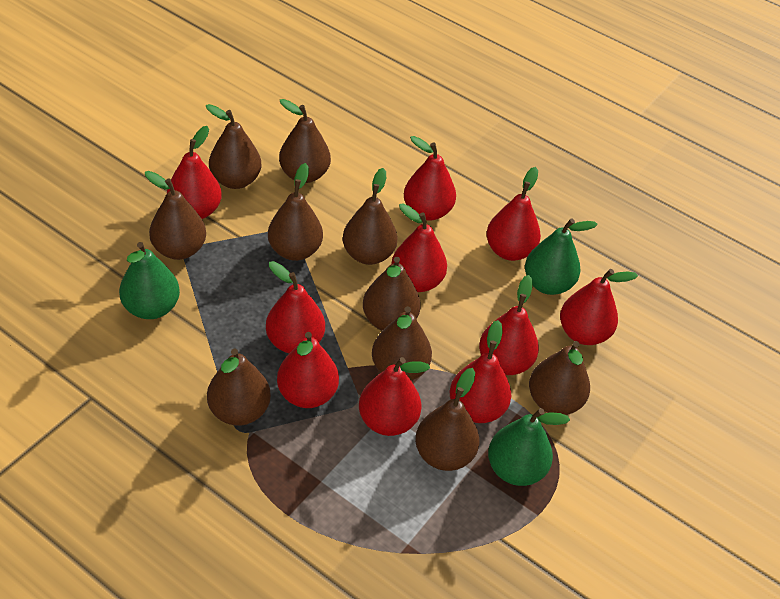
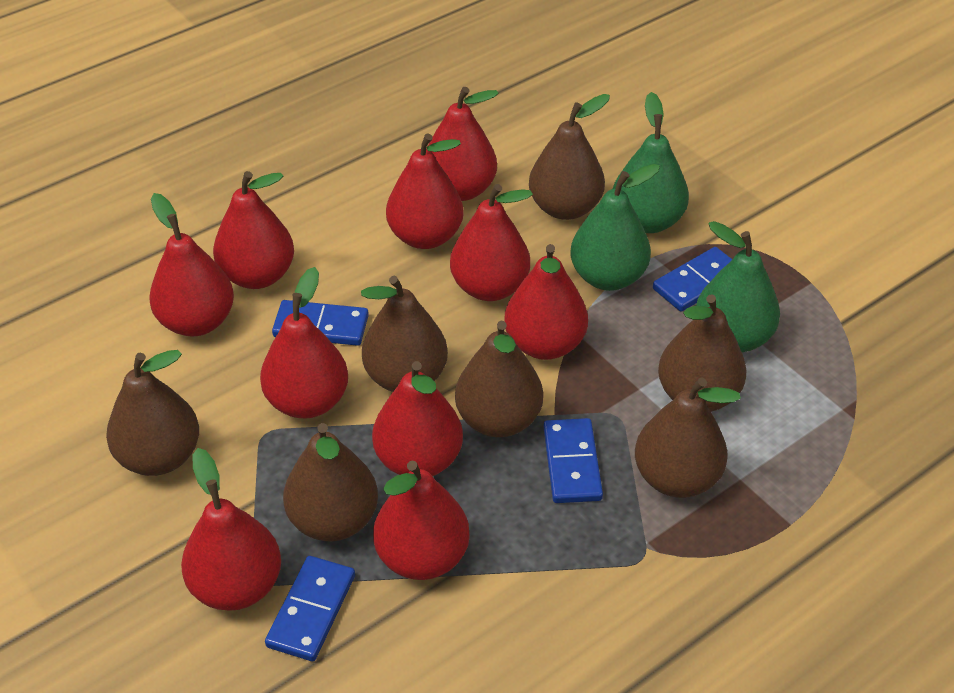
blue domino: 0 -> 4
brown pear: 10 -> 7

